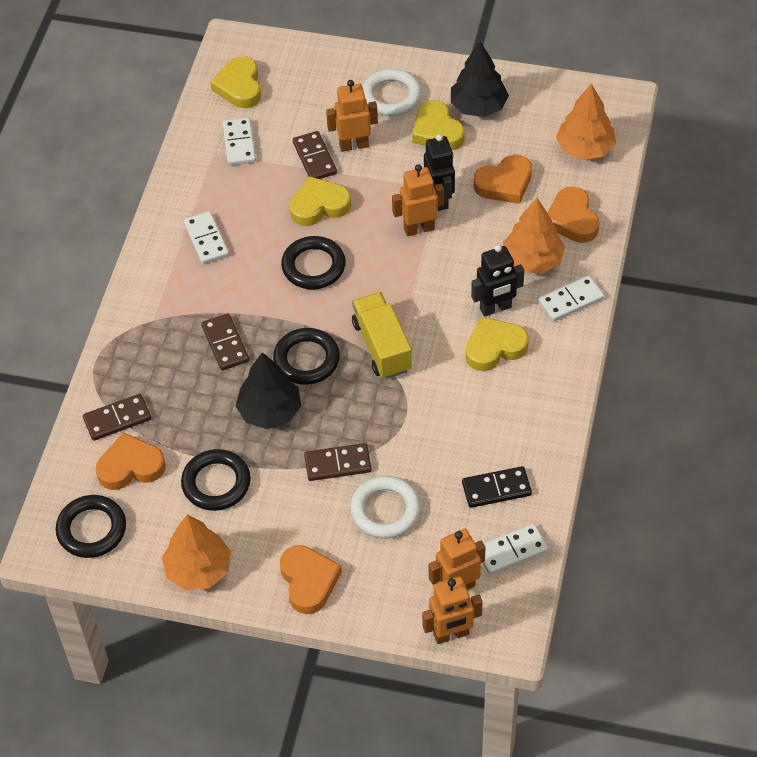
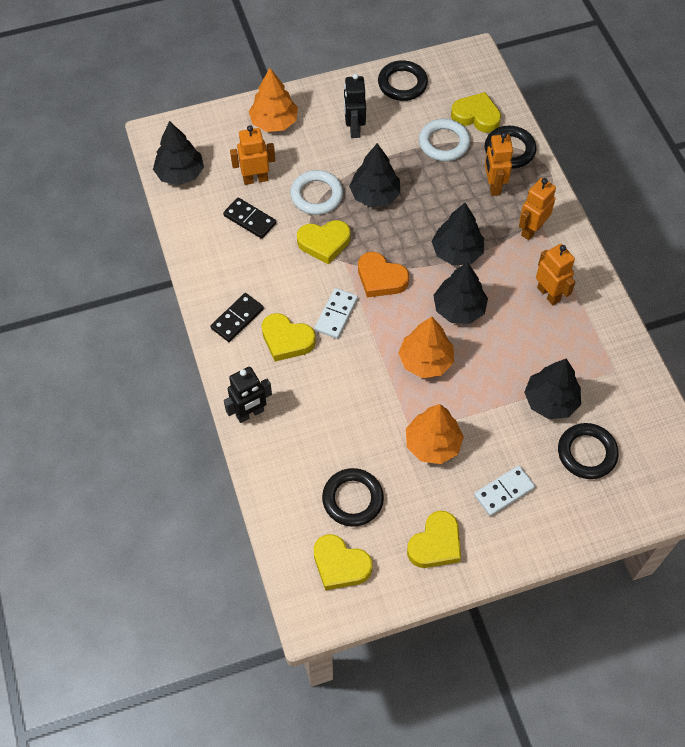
black domino: 1 -> 2
black tree: 2 -> 5
brown domino: 4 -> 0
orange heart: 4 -> 1
white domino: 4 -> 2
yellow heart: 4 -> 5
yellow truck: 1 -> 0

